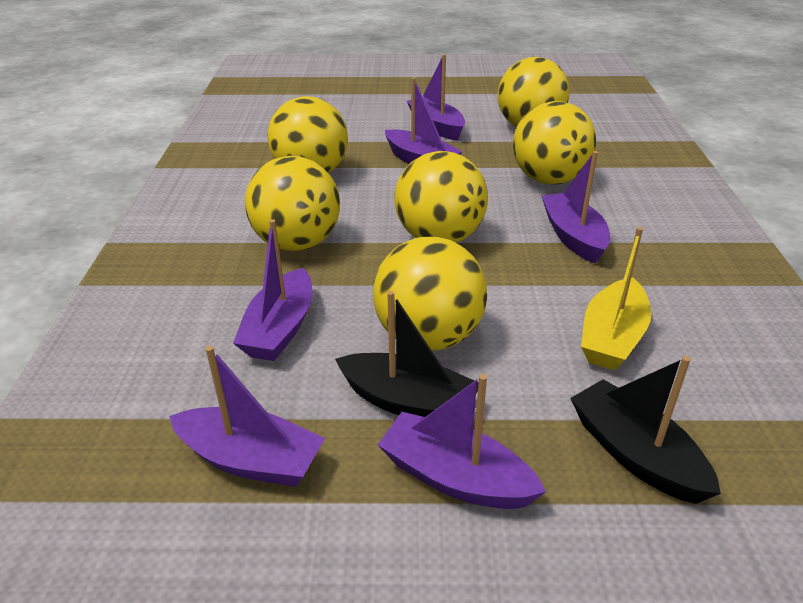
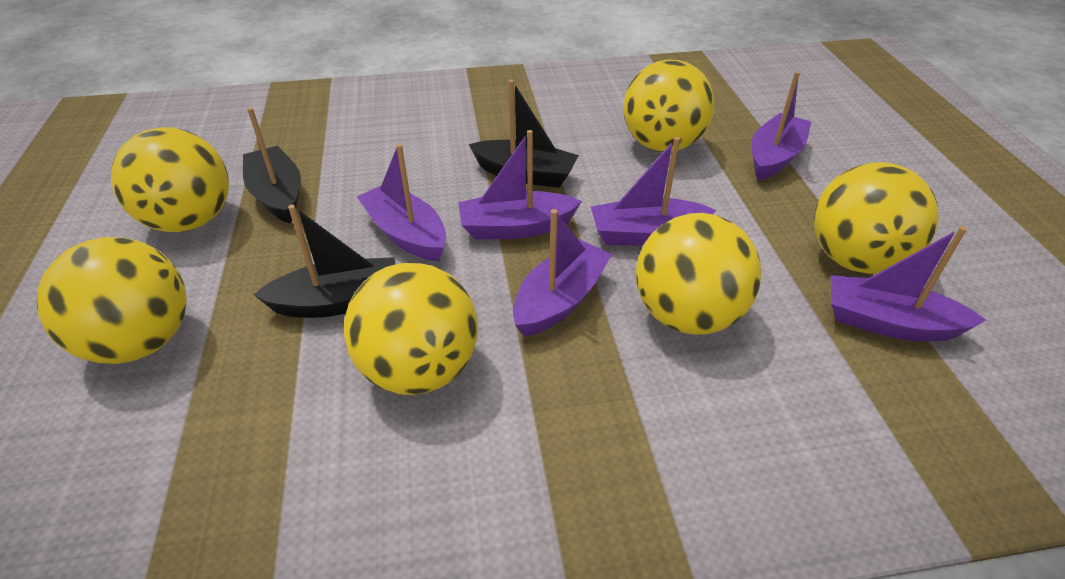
black boat: 2 -> 3
yellow boat: 1 -> 0

